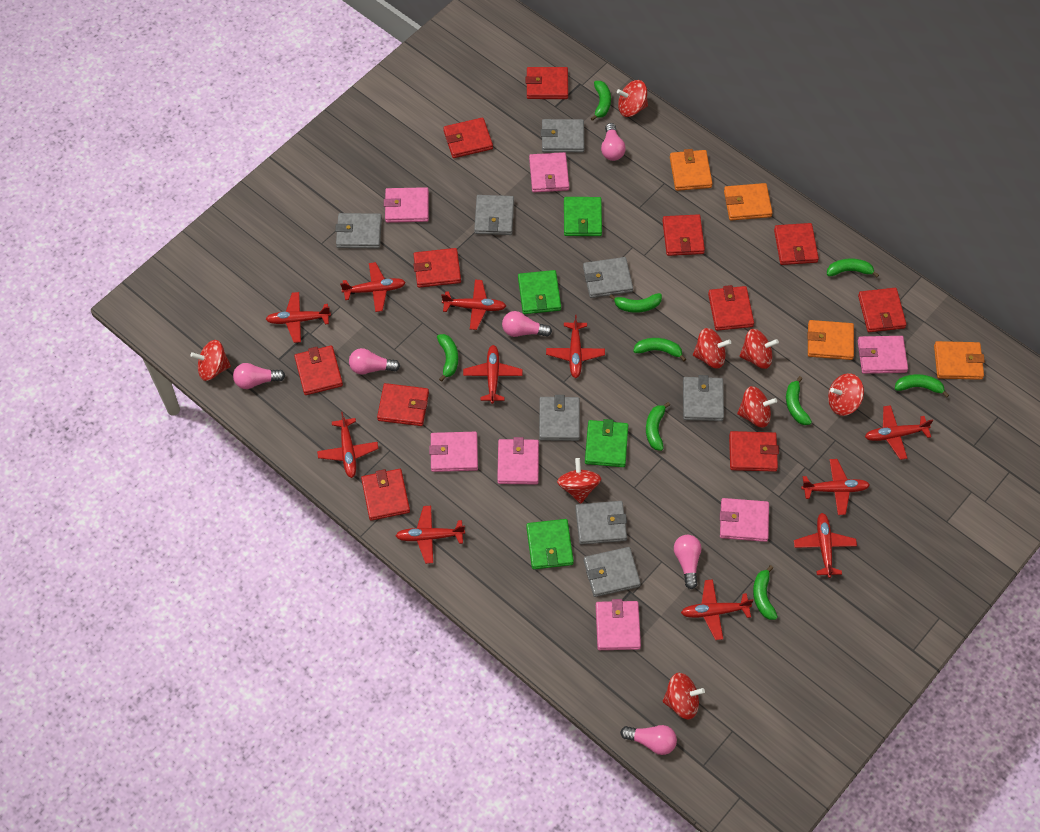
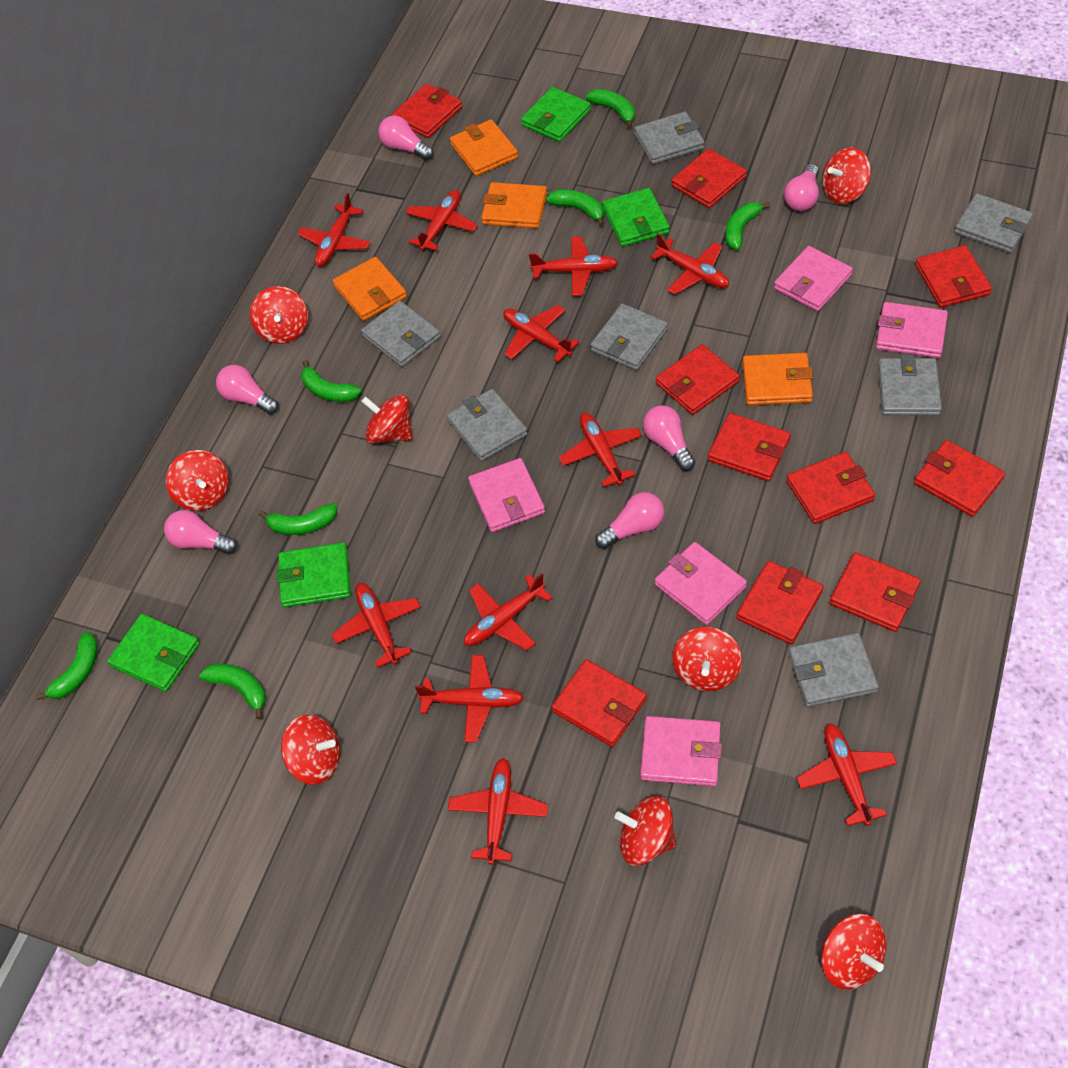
green banana: 9 -> 7
grey wallet: 8 -> 7
pink wallet: 7 -> 5
red wallet: 11 -> 10

